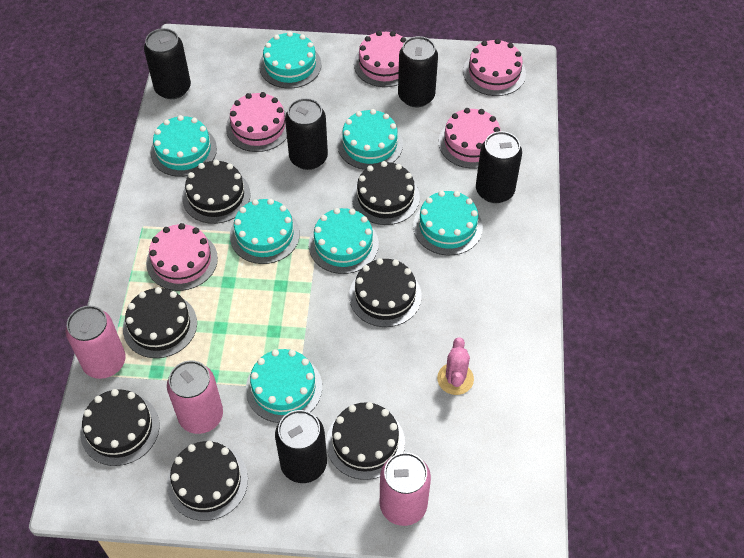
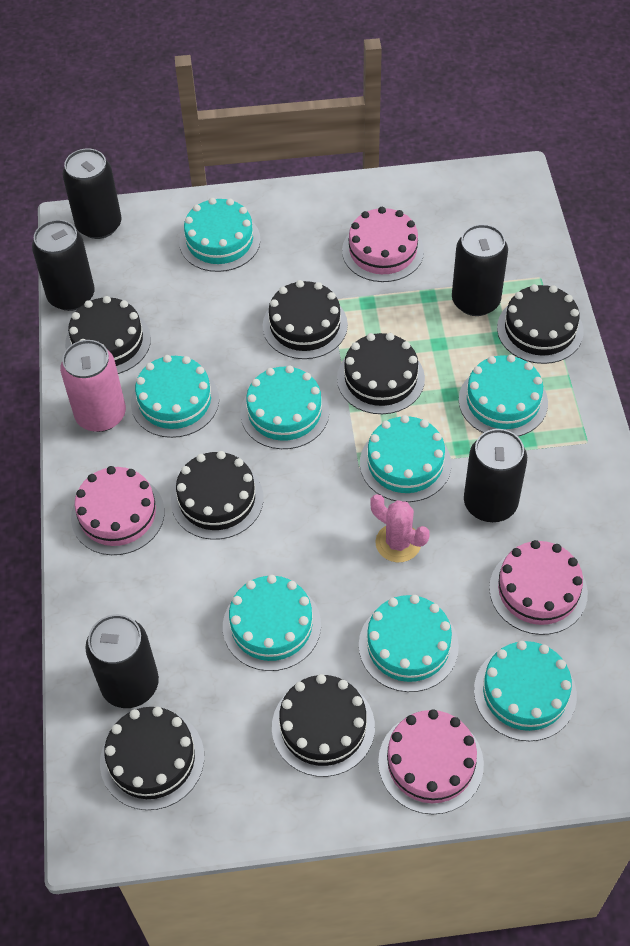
pink cake: 5 -> 4
pink can: 3 -> 1
turquoise cake: 7 -> 8

